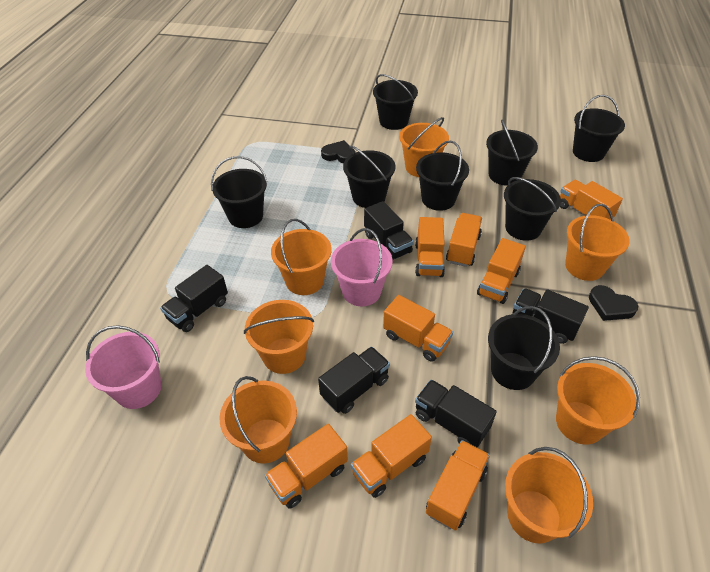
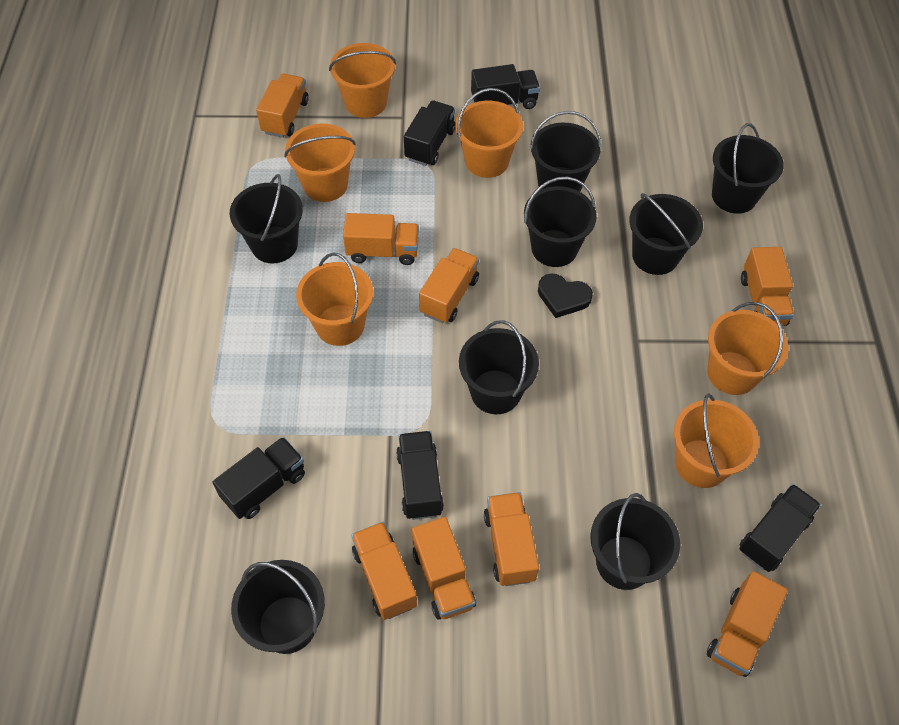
black heart: 2 -> 1
orange bucket: 7 -> 6
pink bucket: 2 -> 0

